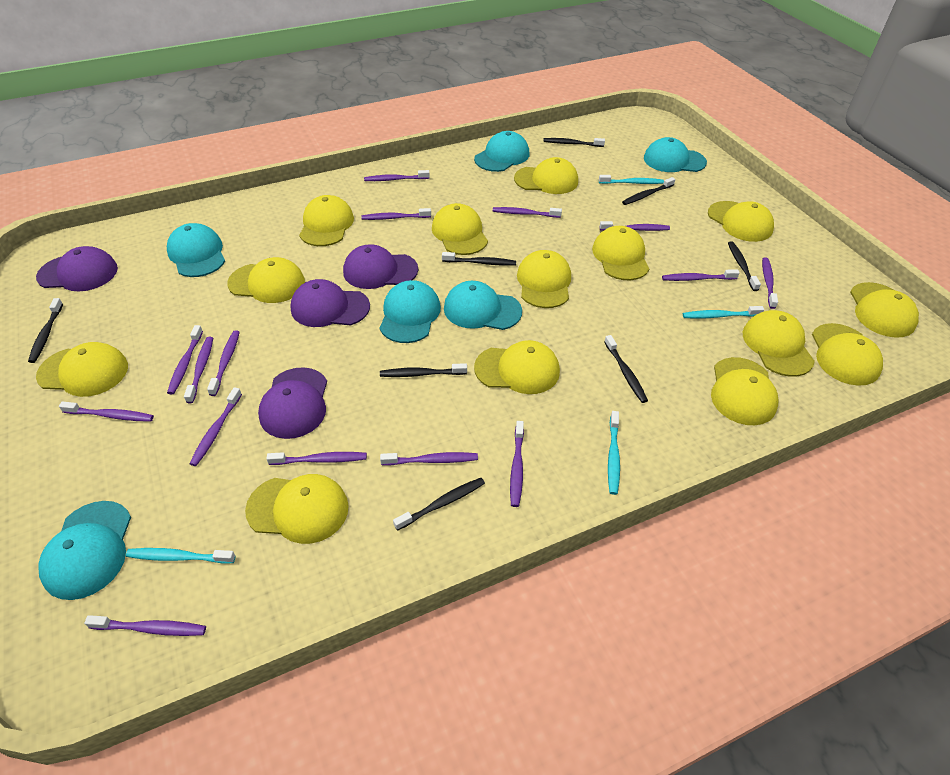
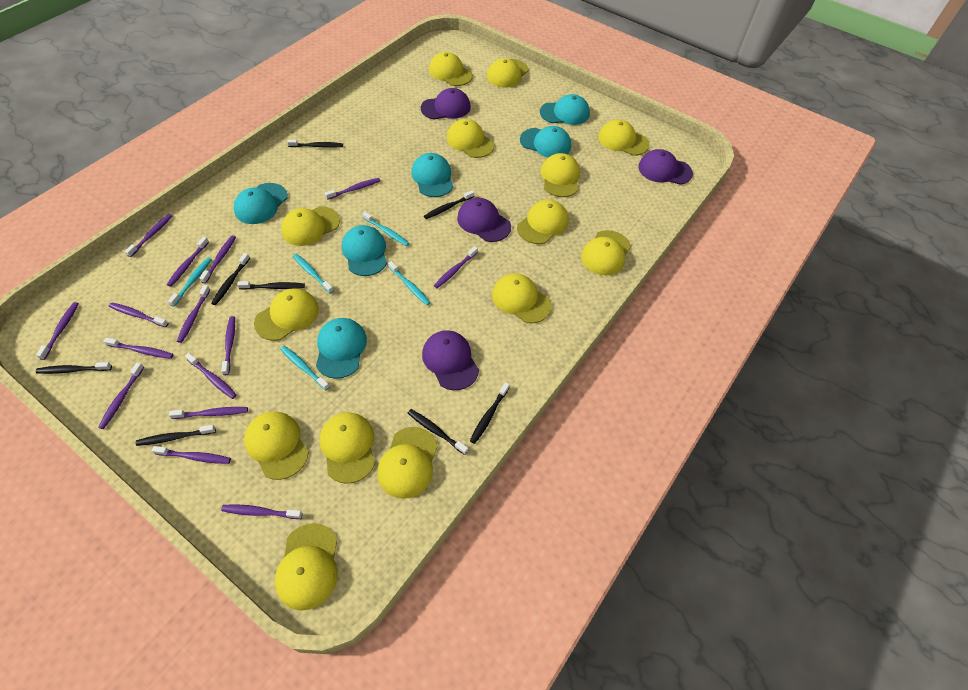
turquoise toothbrush: 4 -> 5

